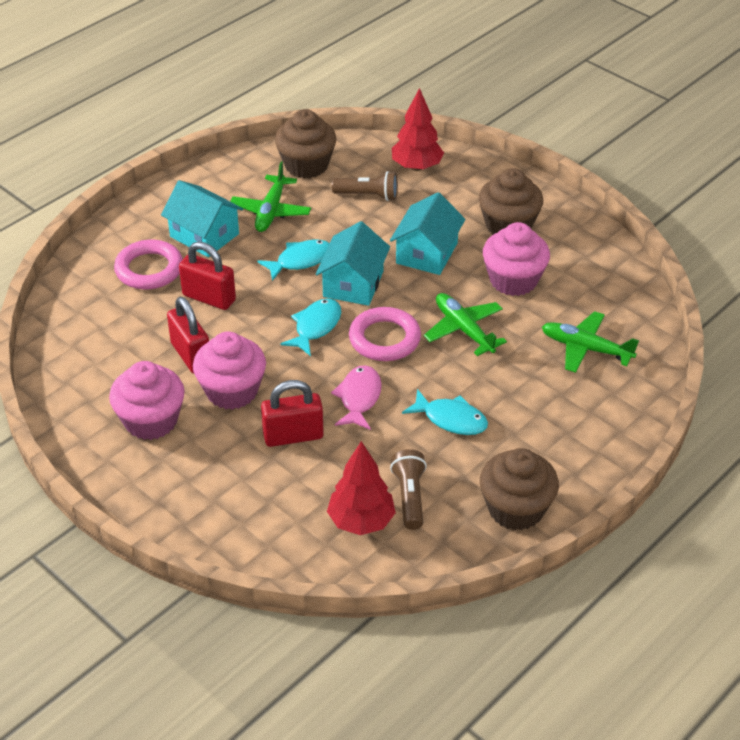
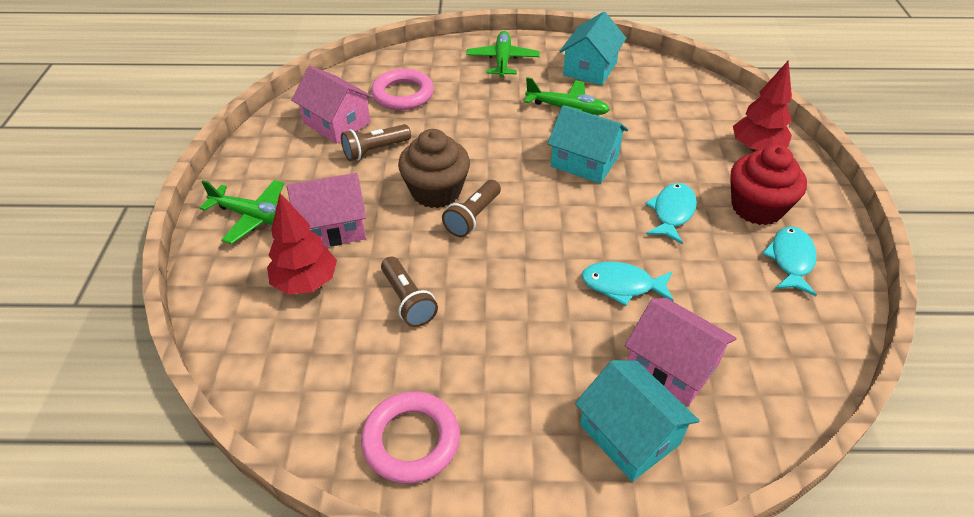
brown cupcake: 3 -> 1
brown flashlight: 2 -> 3
pink cupcake: 3 -> 0
pink fish: 1 -> 0
pink house: 0 -> 3
red cupcake: 0 -> 1
red padlock: 3 -> 0

